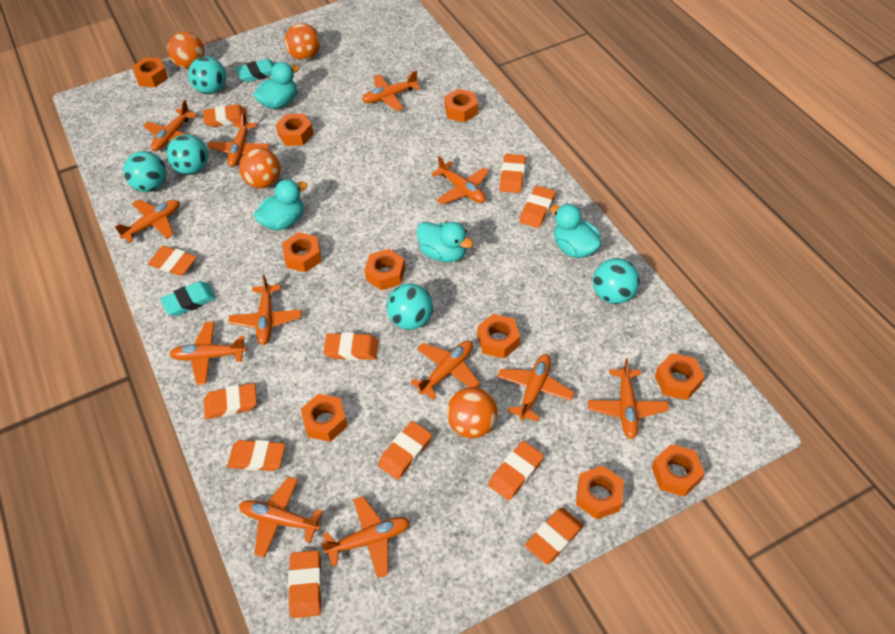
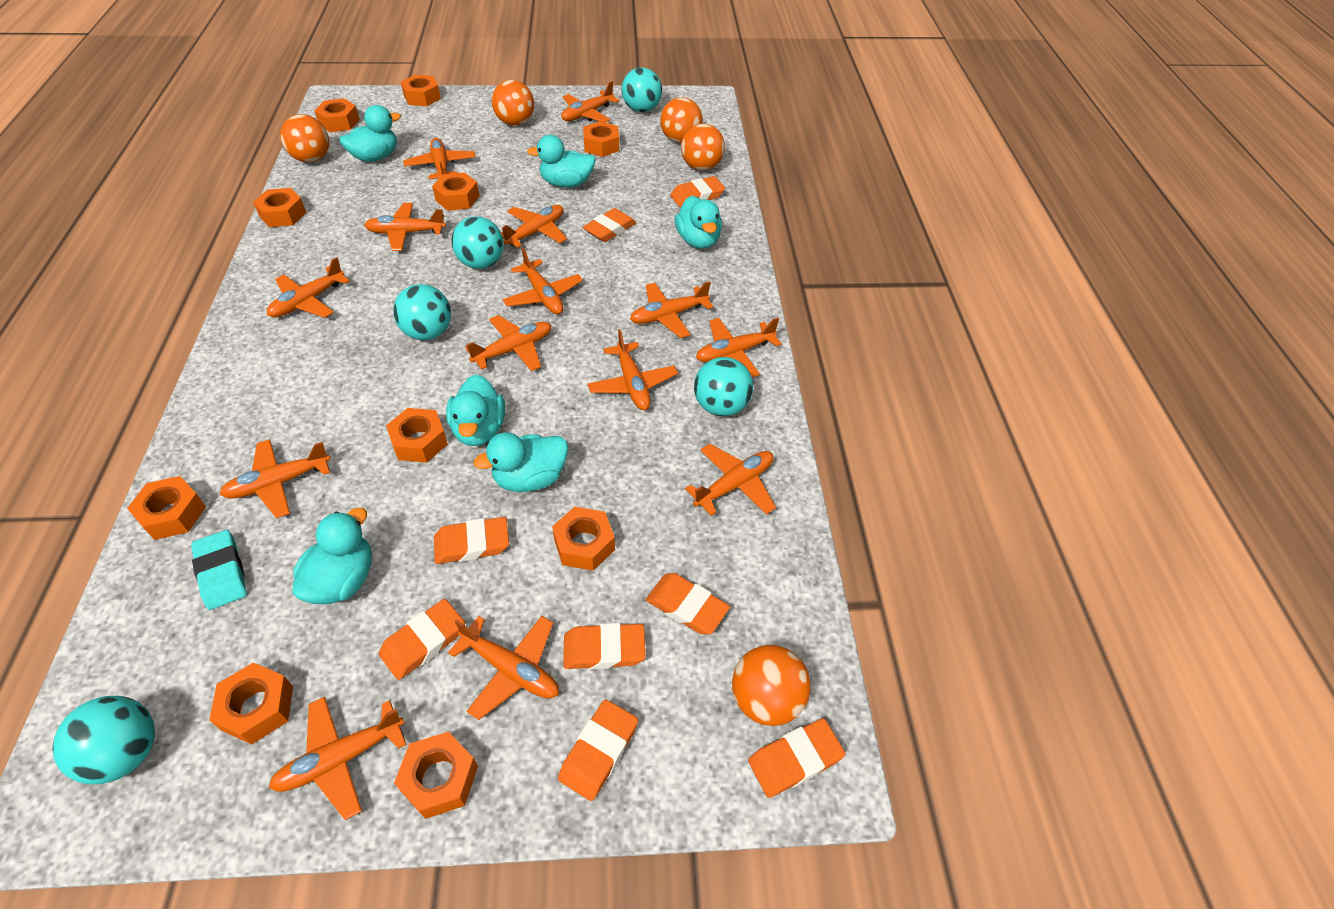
orange ball: 4 -> 5
orange eraser: 11 -> 8
orange plane: 12 -> 14
turquoise duck: 4 -> 6
turquoise eraser: 2 -> 1

